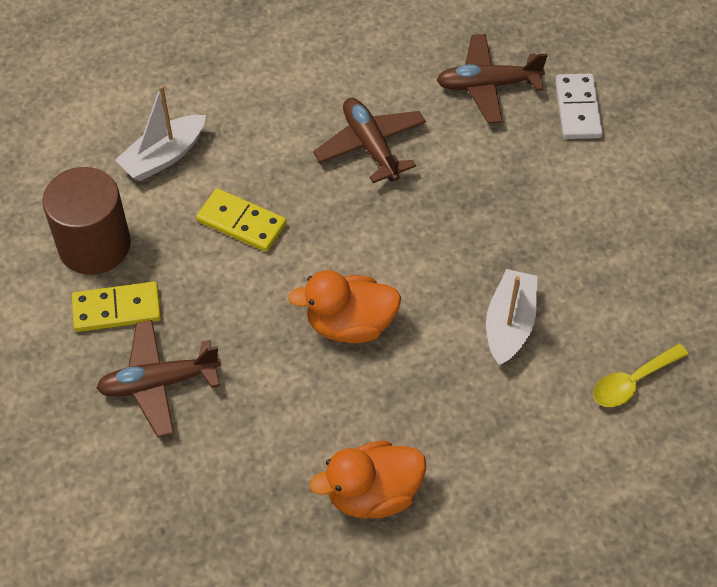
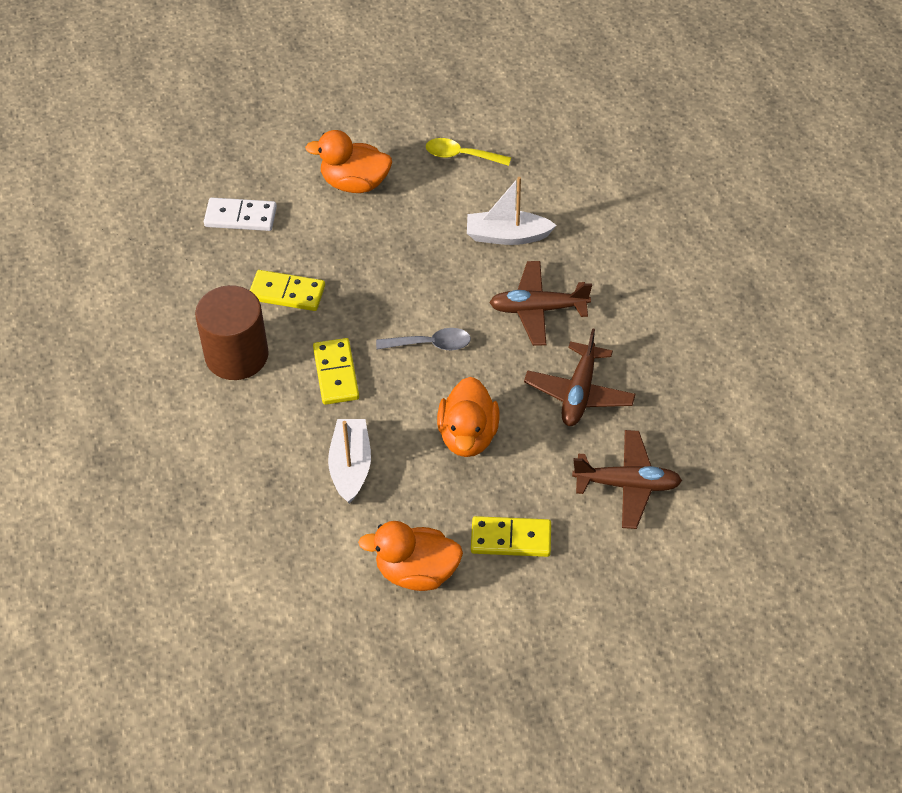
grey spoon: 0 -> 1
orange duck: 2 -> 3
yellow domino: 2 -> 3

